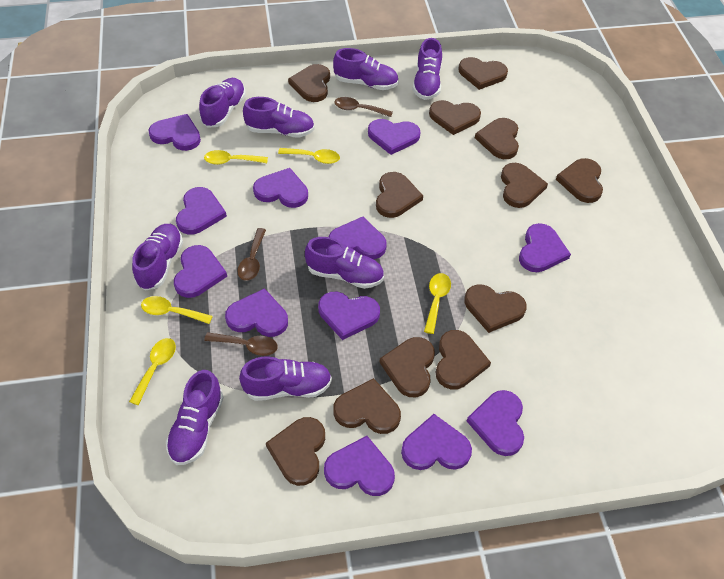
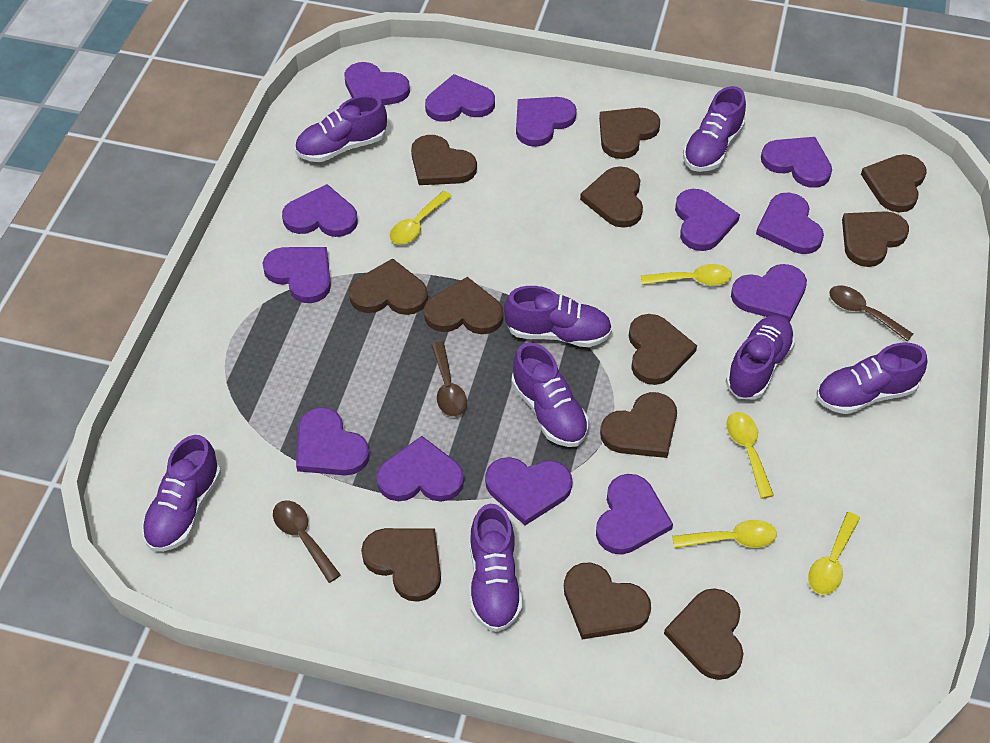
purple heart: 12 -> 13

